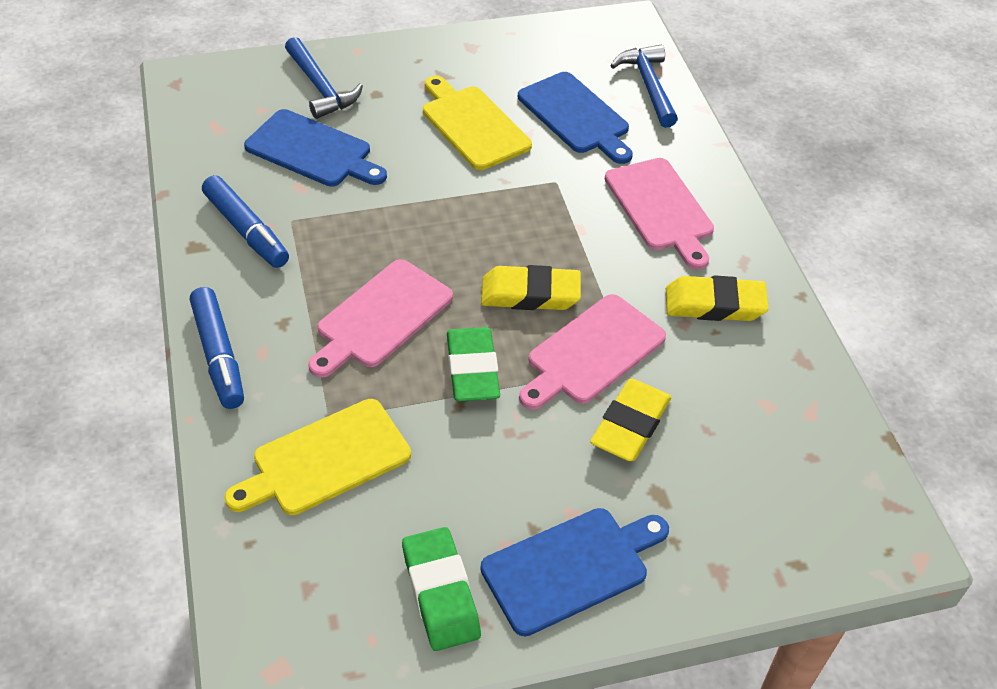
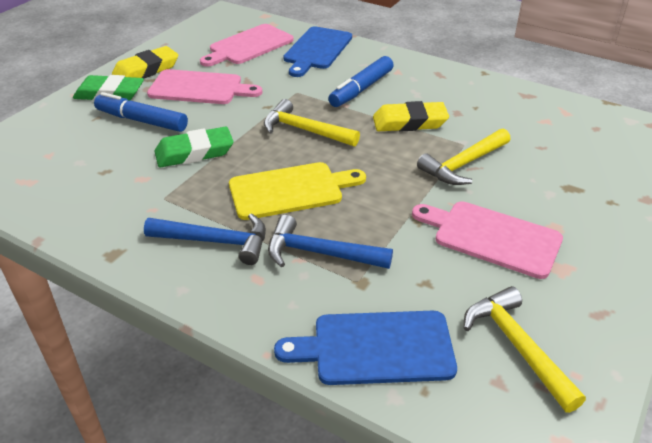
blue cutting board: 3 -> 2
yellow cutting board: 2 -> 1
yellow eraser: 3 -> 2
yellow hammer: 0 -> 3

